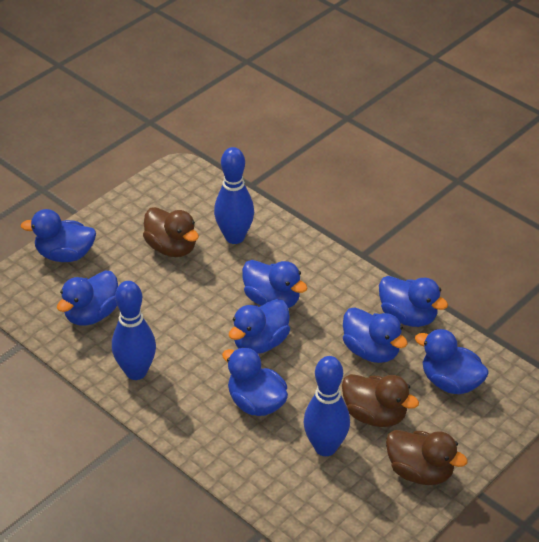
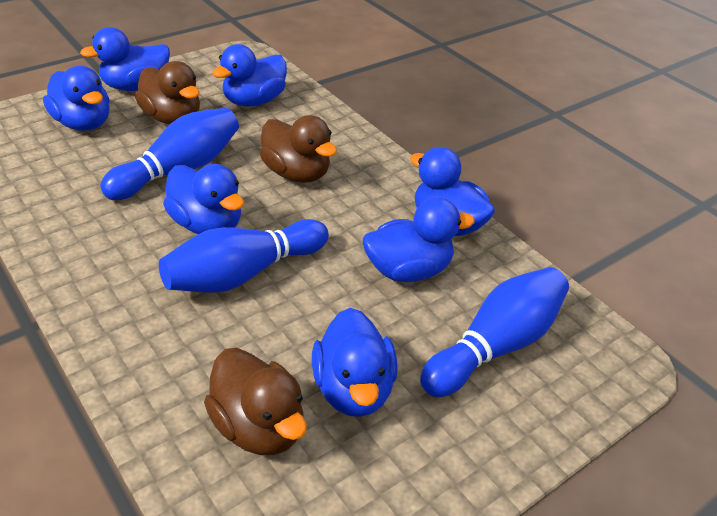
blue duck: 8 -> 7

